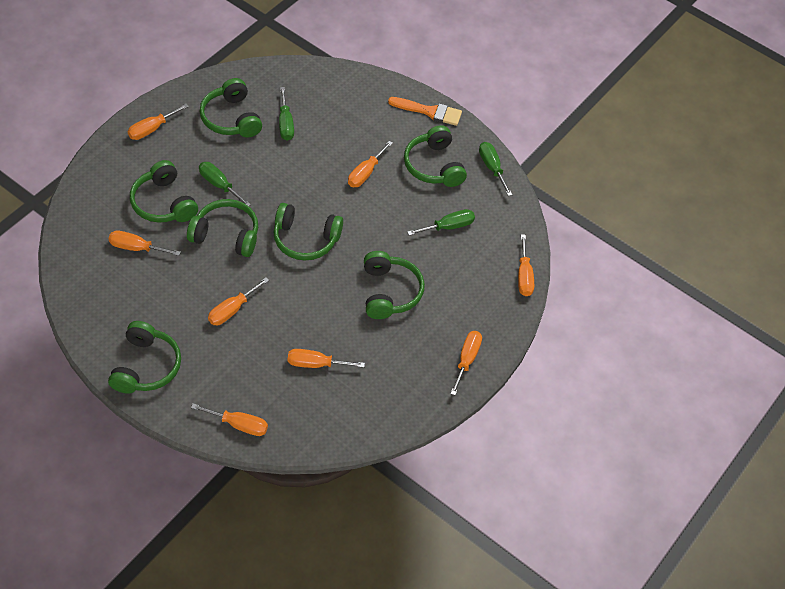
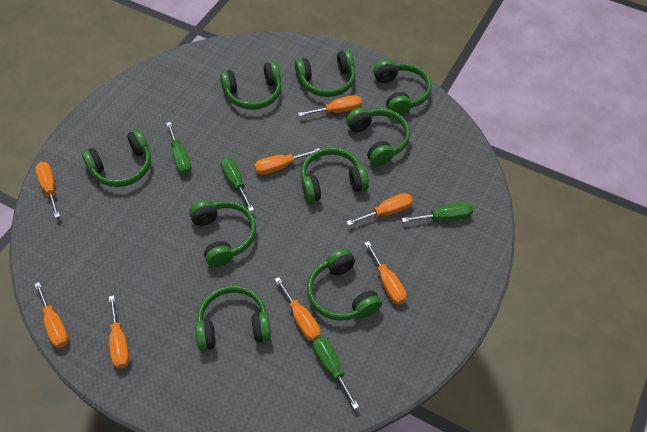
green headphones: 7 -> 9
orange brush: 1 -> 0

